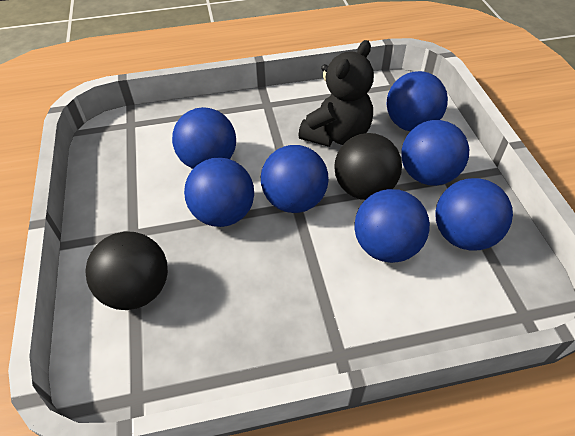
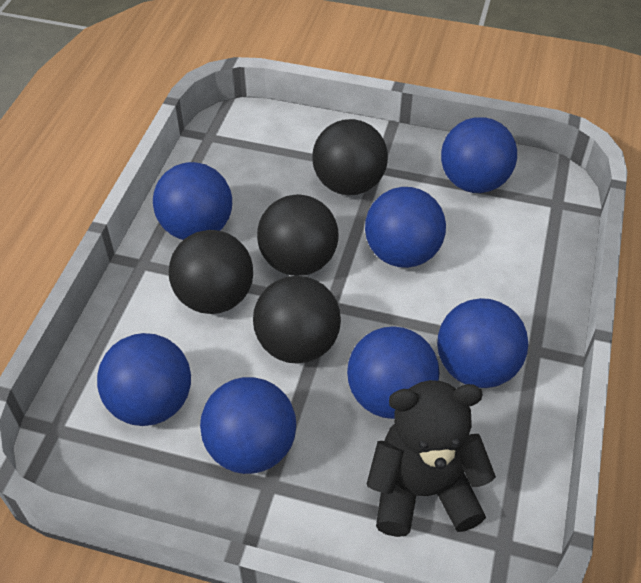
black ball: 2 -> 4

